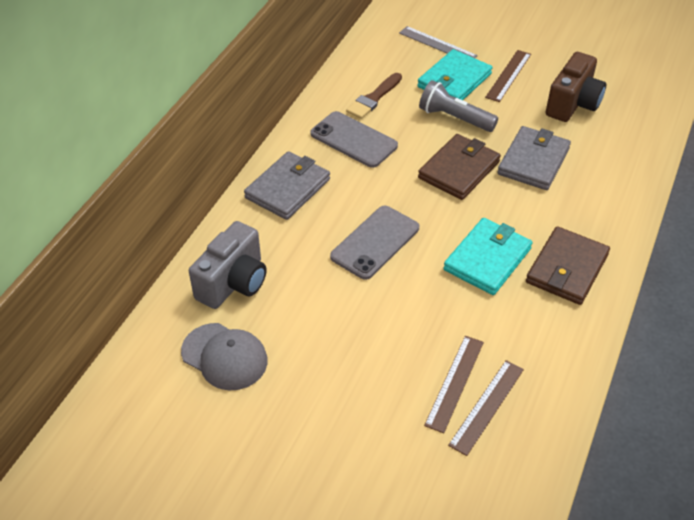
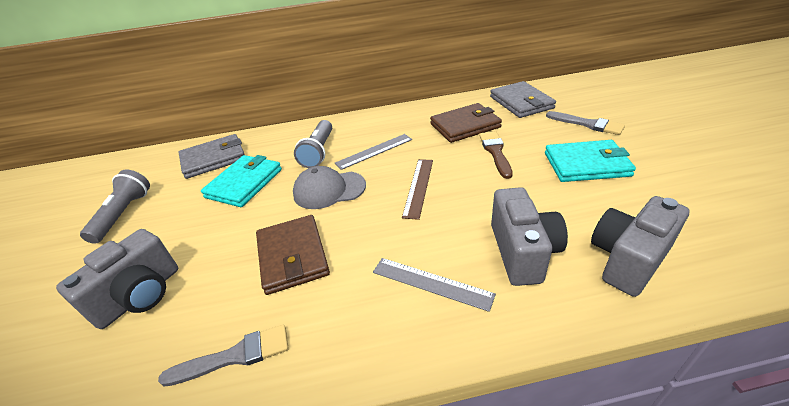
brown camera: 1 -> 0
brown ruler: 3 -> 1
grey brush: 0 -> 2
grey camera: 1 -> 3
grey flashlight: 1 -> 2
grey phone: 2 -> 0
grey ruler: 1 -> 2

